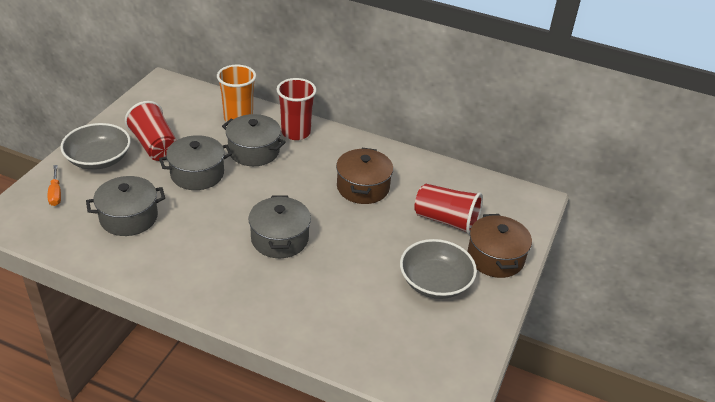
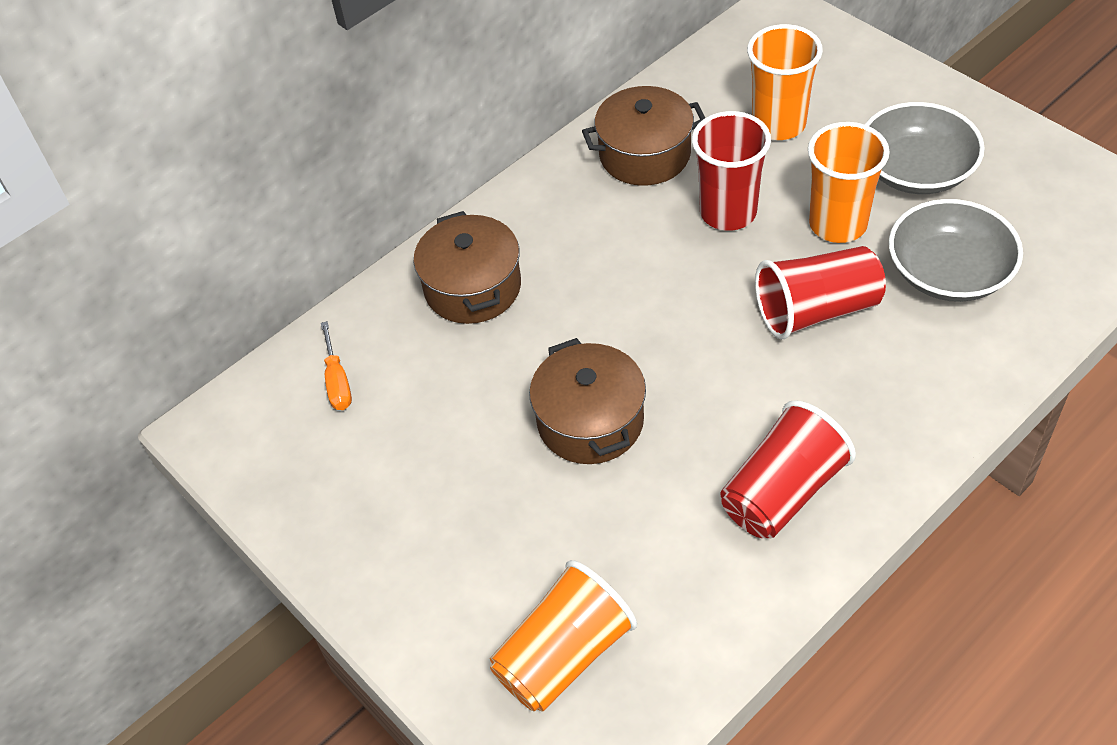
brown pot: 2 -> 3
grey pot: 4 -> 0
orange cup: 1 -> 3

